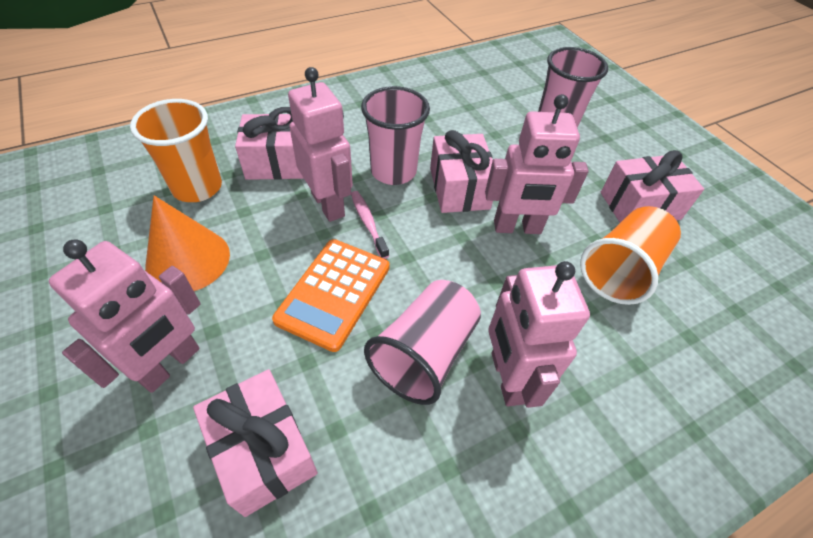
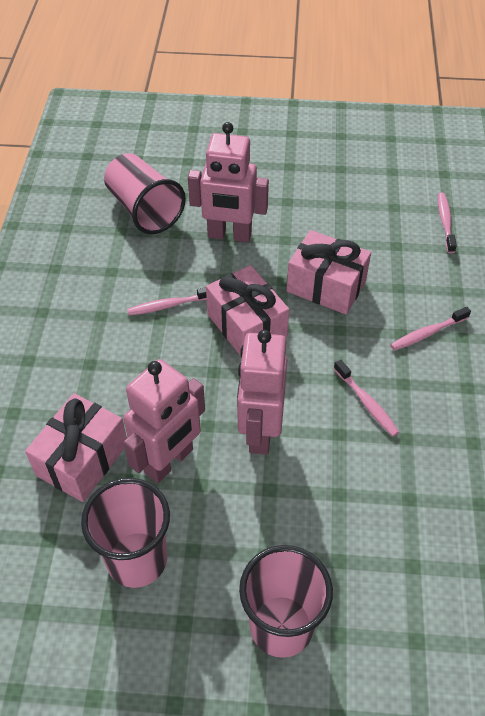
orange calculator: 1 -> 0
orange cone: 1 -> 0
orange cup: 2 -> 0
pink gift: 4 -> 3
pink robot: 4 -> 3
pink toothbrush: 1 -> 4

